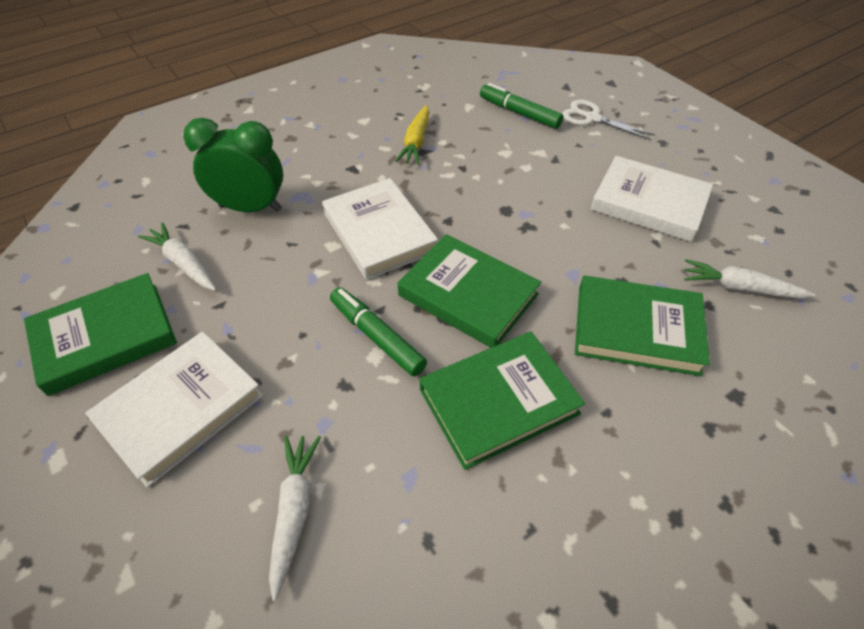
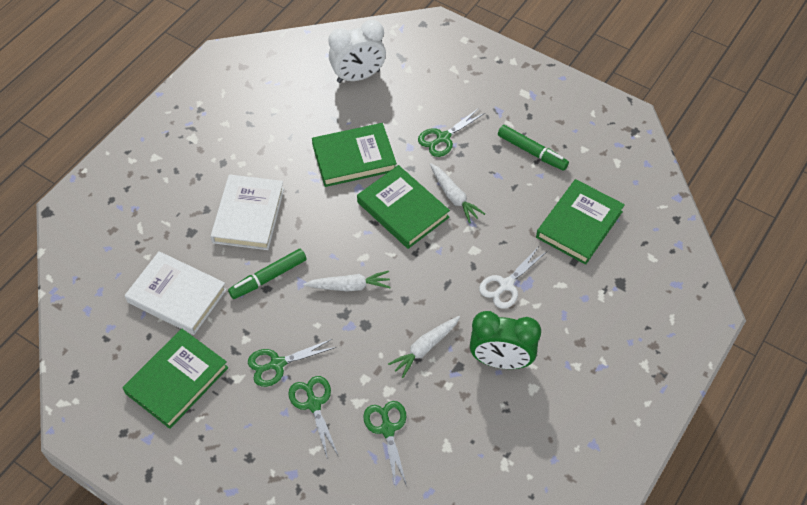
green scissors: 0 -> 4
white book: 3 -> 2
white clock: 0 -> 1
yellow carrot: 1 -> 0

